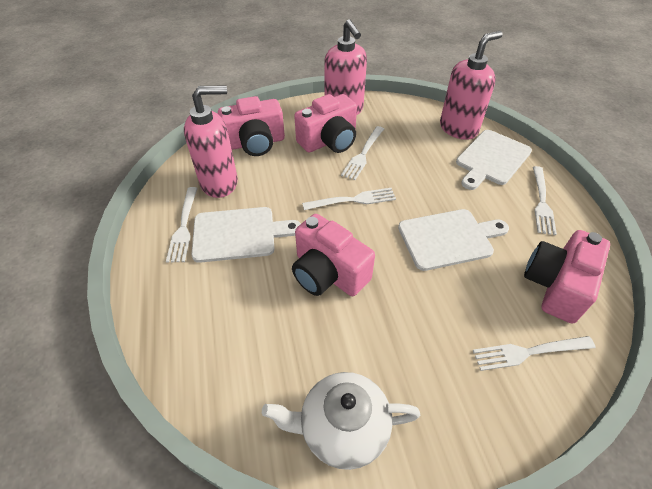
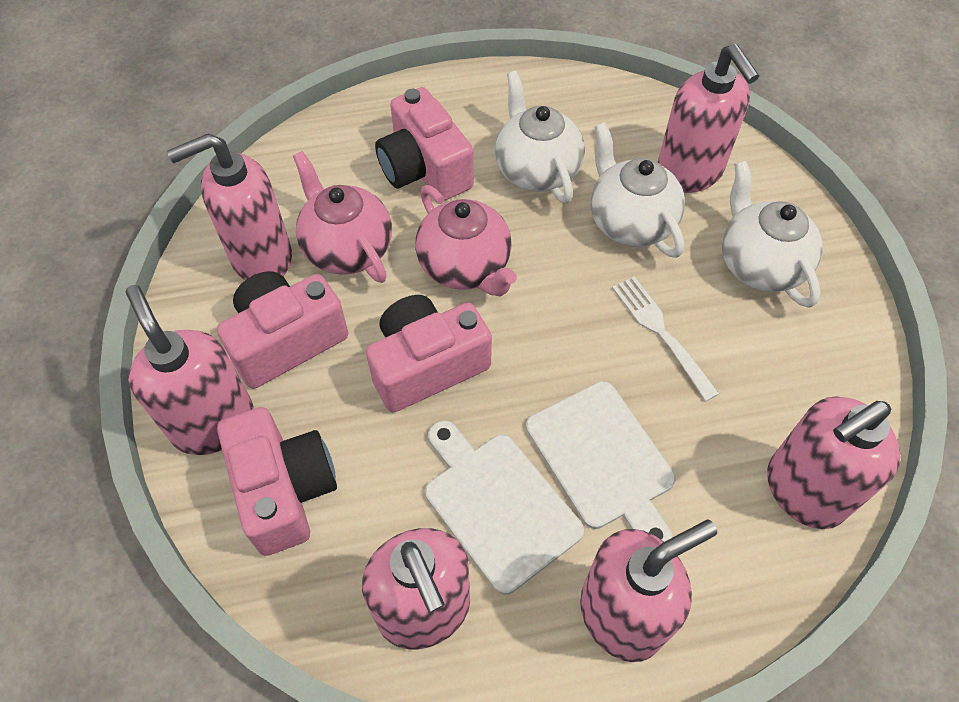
pink soap dispenser: 3 -> 6
pink teapot: 0 -> 2
white cutting board: 3 -> 2
white fork: 5 -> 1
white teapot: 1 -> 3

